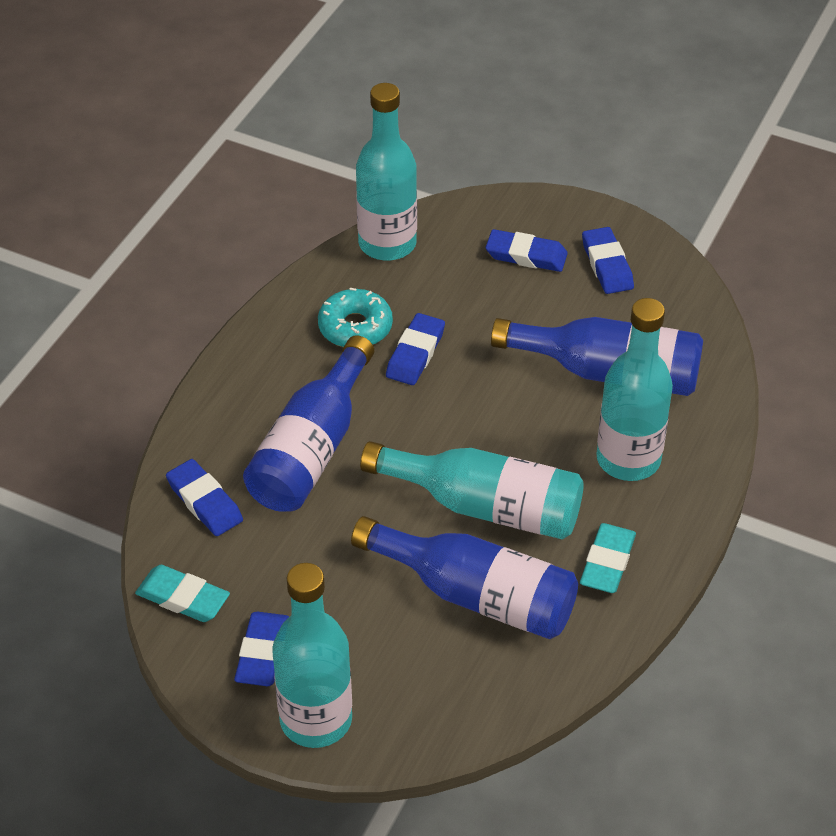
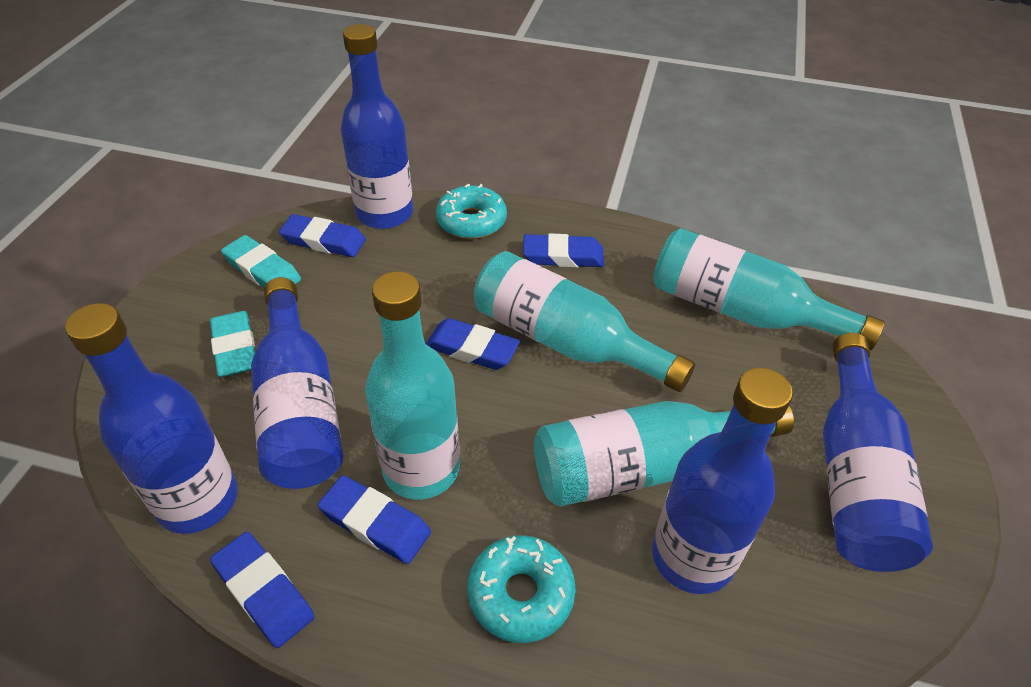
blue bottle: 3 -> 5
turquoise donut: 1 -> 2

